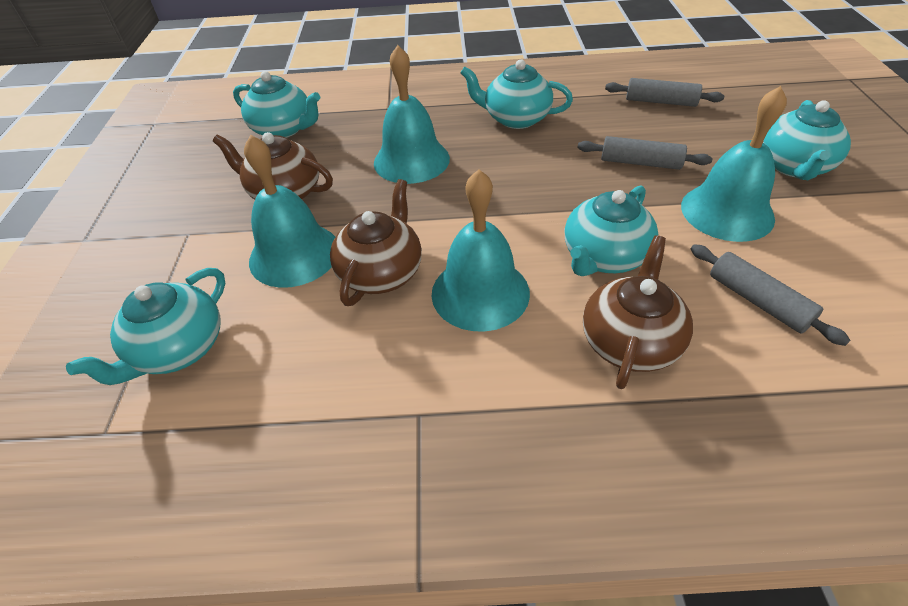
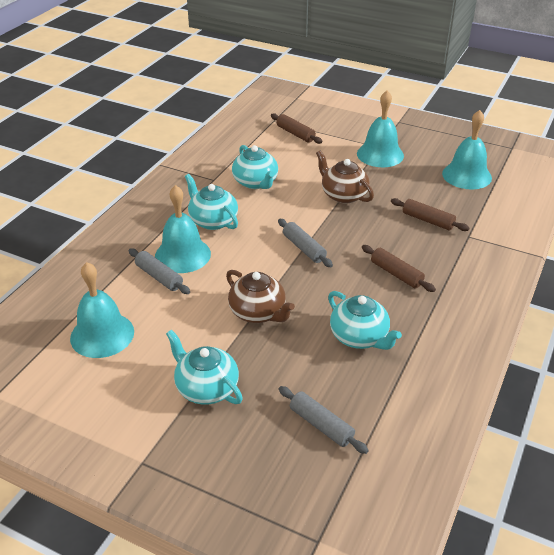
brown rolling pin: 0 -> 3
brown teapot: 3 -> 2
turquoise teapot: 5 -> 4

